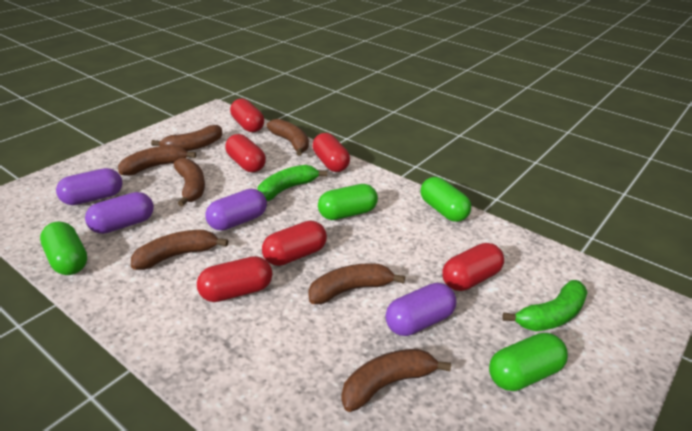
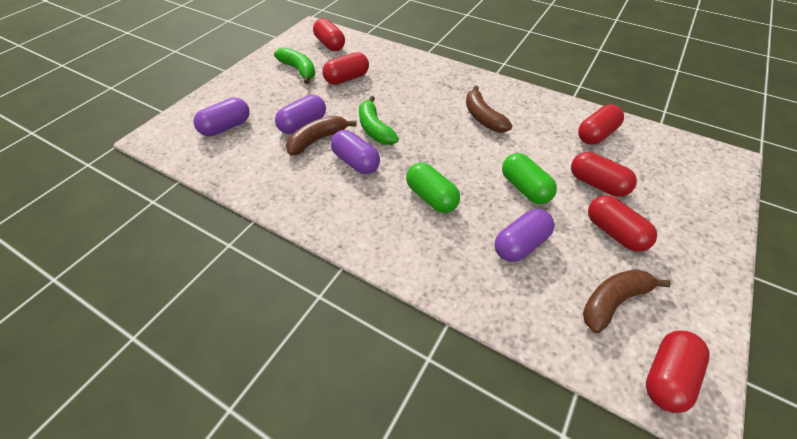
brown banana: 7 -> 3
green capsule: 4 -> 2

